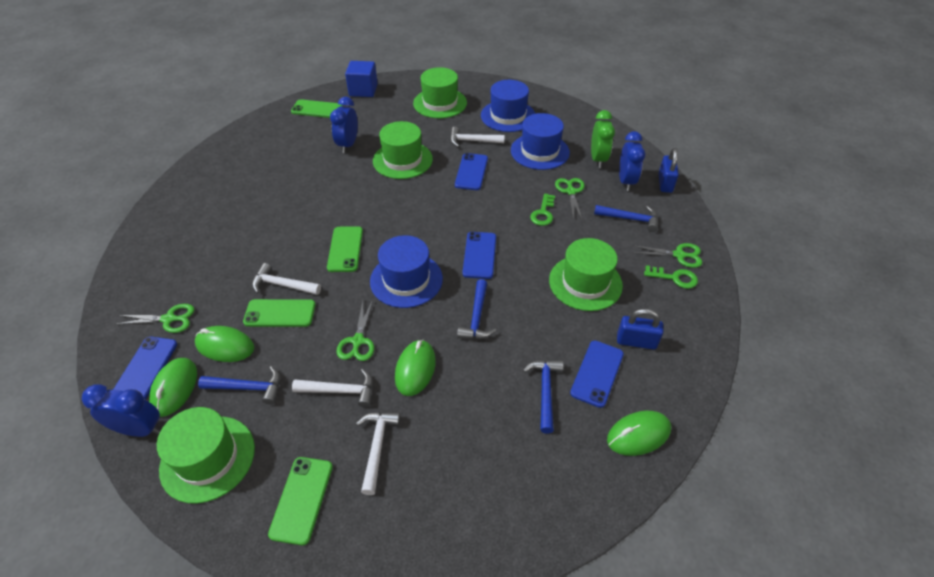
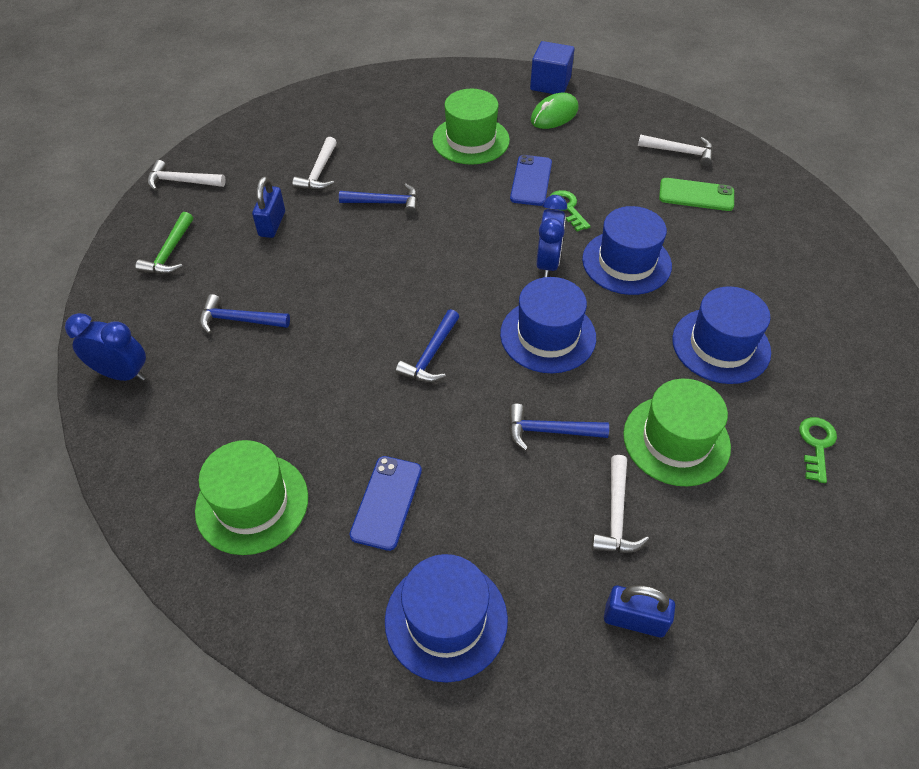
blue clock: 3 -> 2
blue hat: 3 -> 4
blue phone: 4 -> 2
green clock: 1 -> 0
green hammer: 0 -> 1
green hat: 4 -> 3
green mouse: 4 -> 1
green phone: 4 -> 1
green scissors: 4 -> 0

